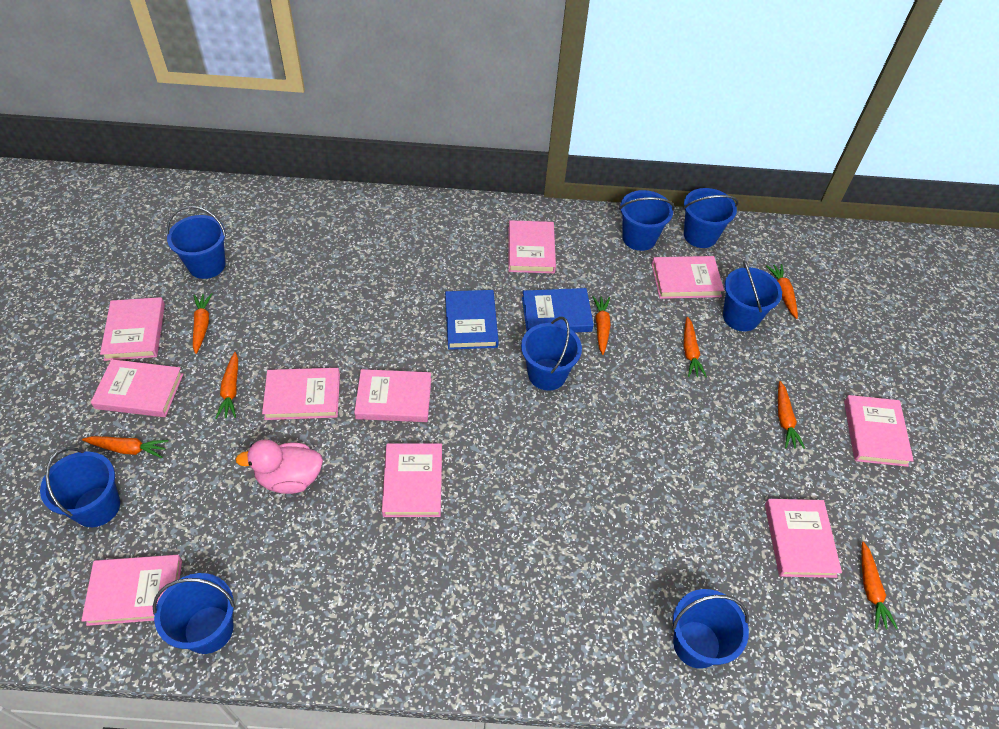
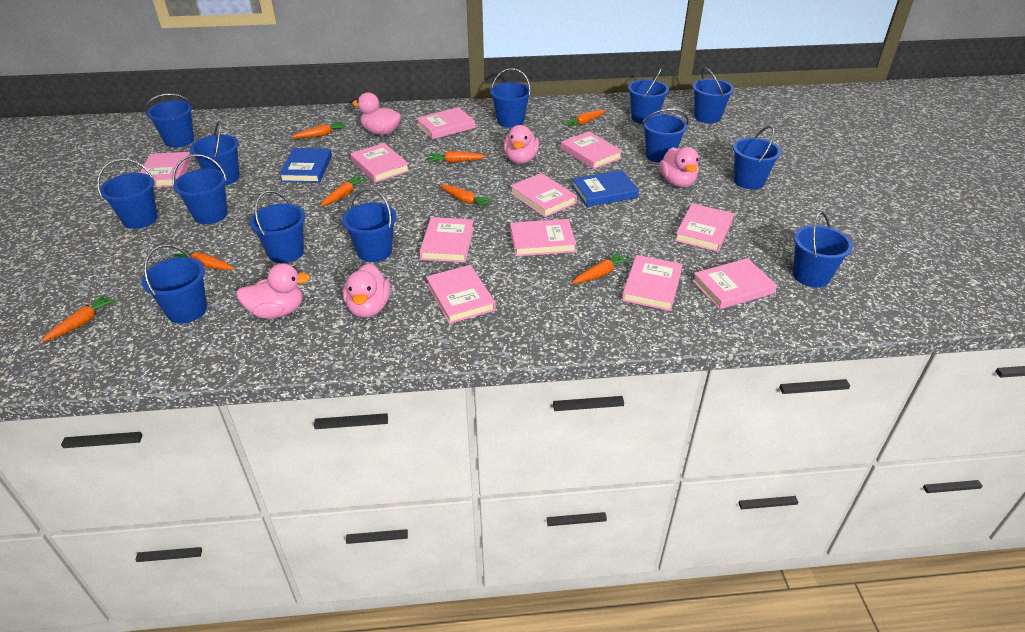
blue bucket: 8 -> 13
pink book: 10 -> 11
pink duck: 1 -> 5

